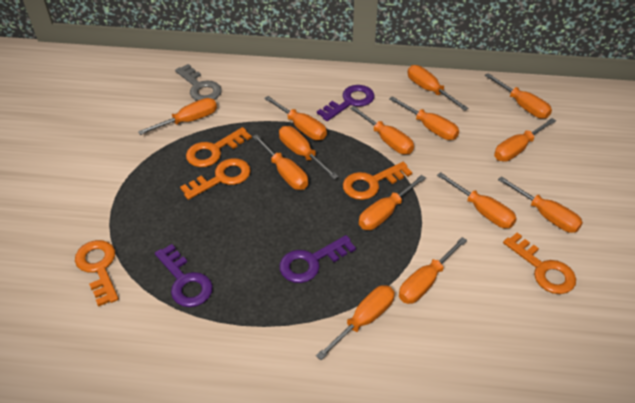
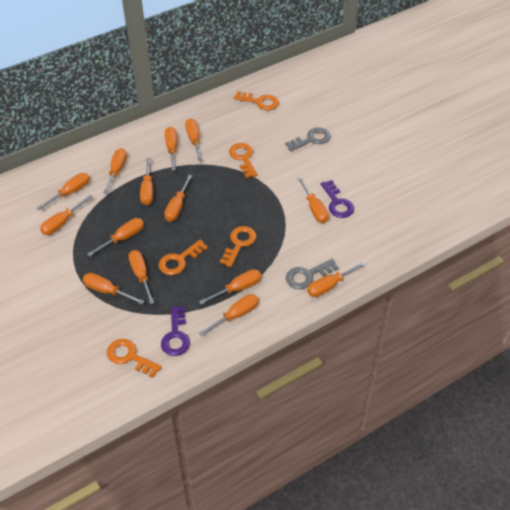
grey key: 1 -> 2
purple key: 3 -> 2

